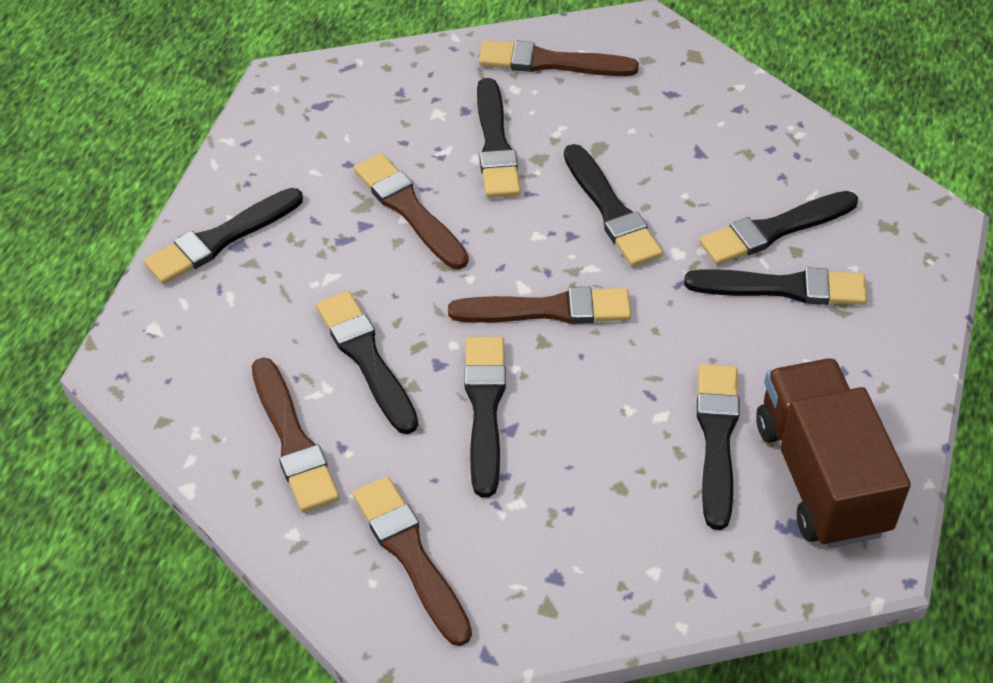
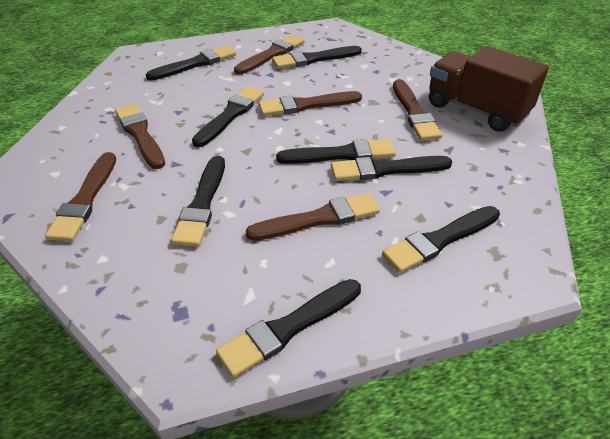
brown brush: 5 -> 6

